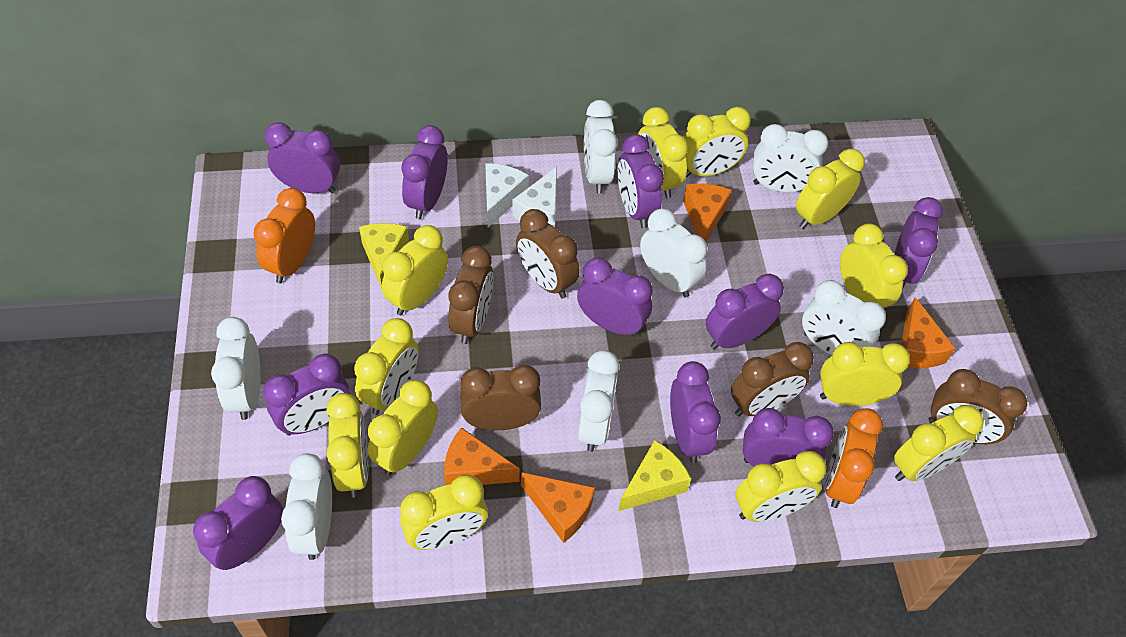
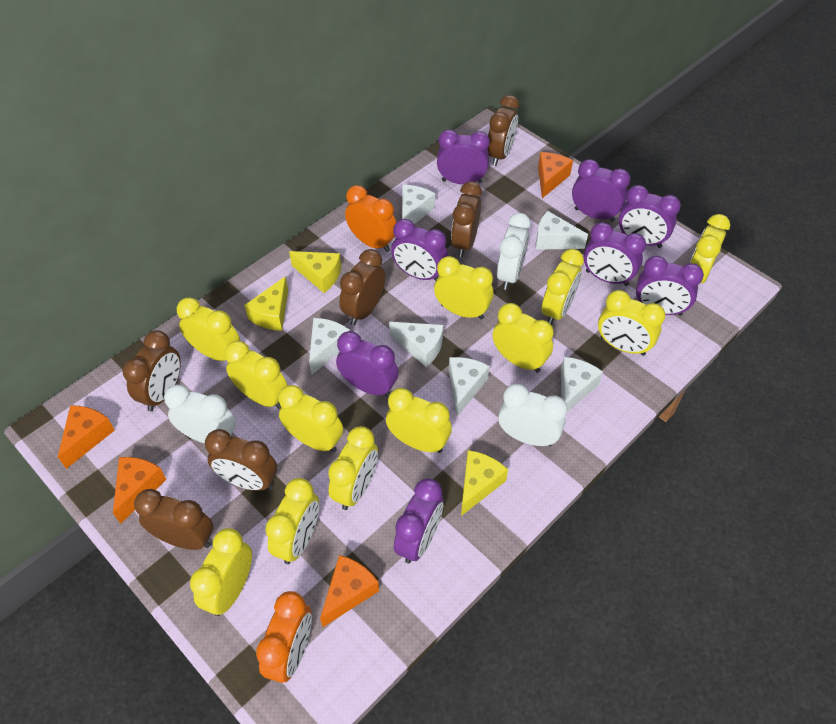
brown clock: 5 -> 6
purple clock: 10 -> 8
white cheese: 2 -> 6
white clock: 7 -> 3
yellow cheese: 2 -> 3

